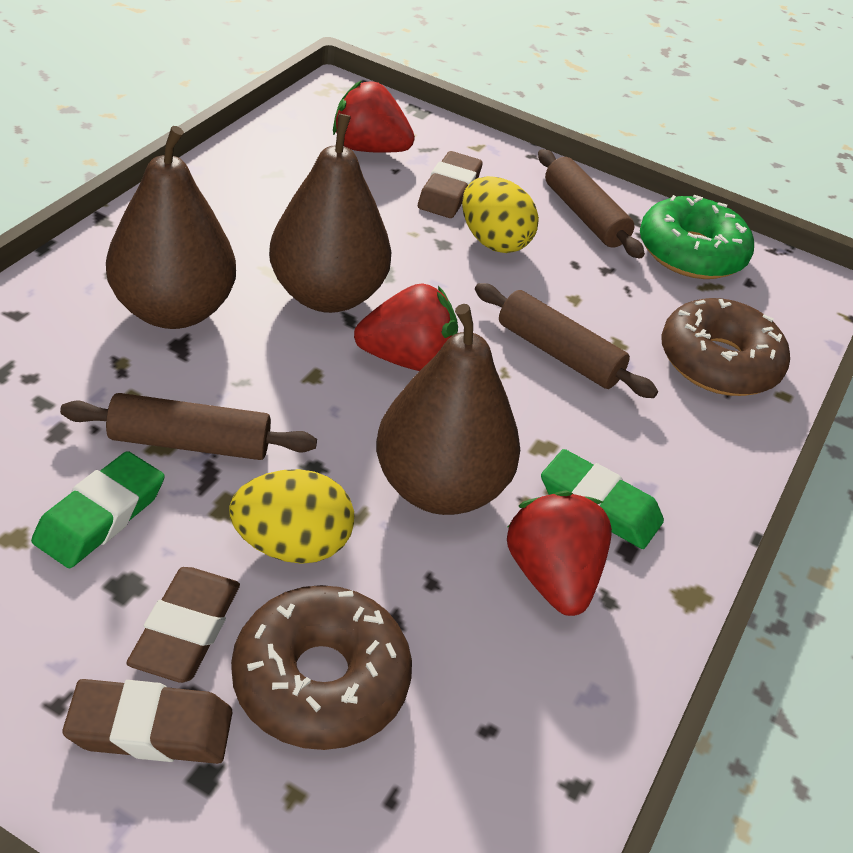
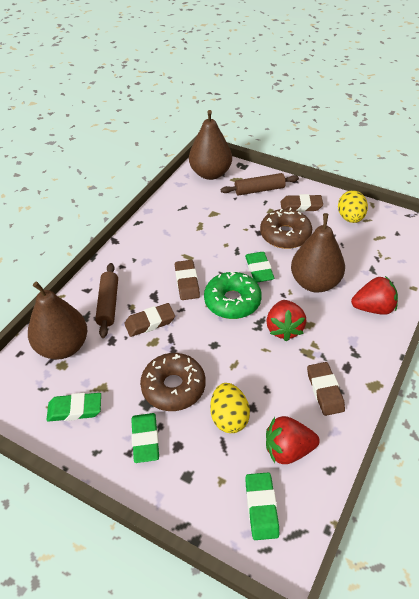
brown eraser: 3 -> 4
brown rolling pin: 3 -> 2
green eraser: 2 -> 4

